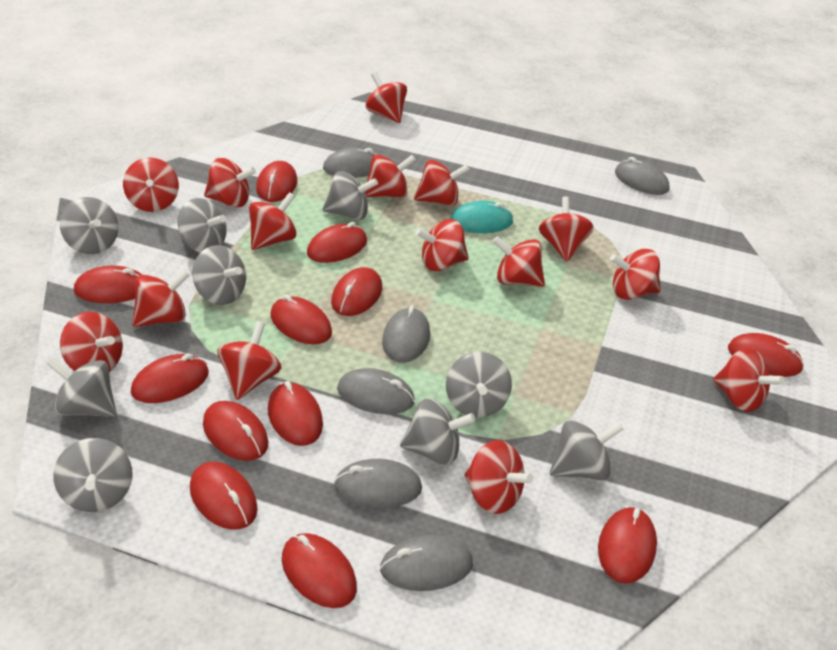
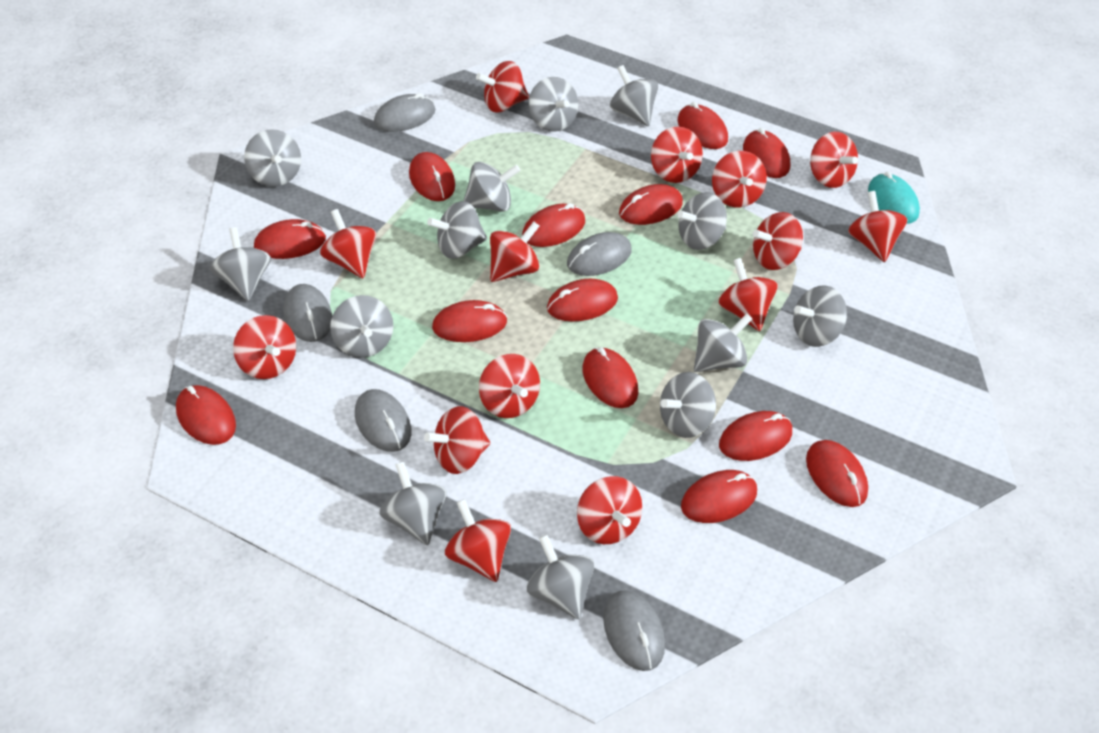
grey mouse: 6 -> 5
grey spinning top: 9 -> 13
red mouse: 12 -> 13
red spinning top: 15 -> 14

